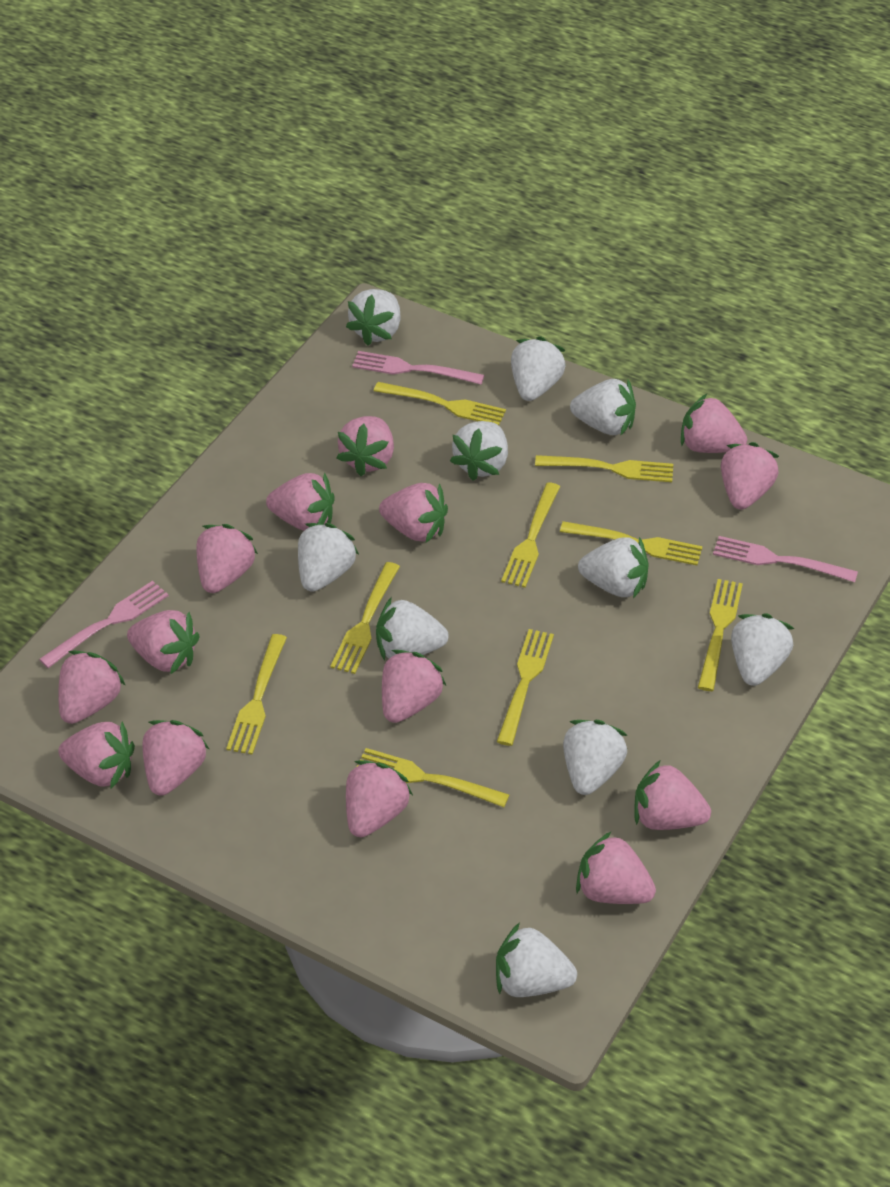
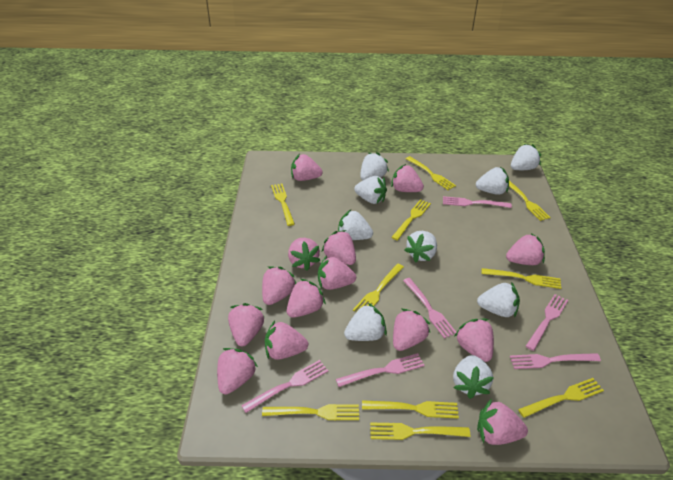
pink fork: 3 -> 6
white strawberry: 10 -> 9
yellow fork: 9 -> 10

